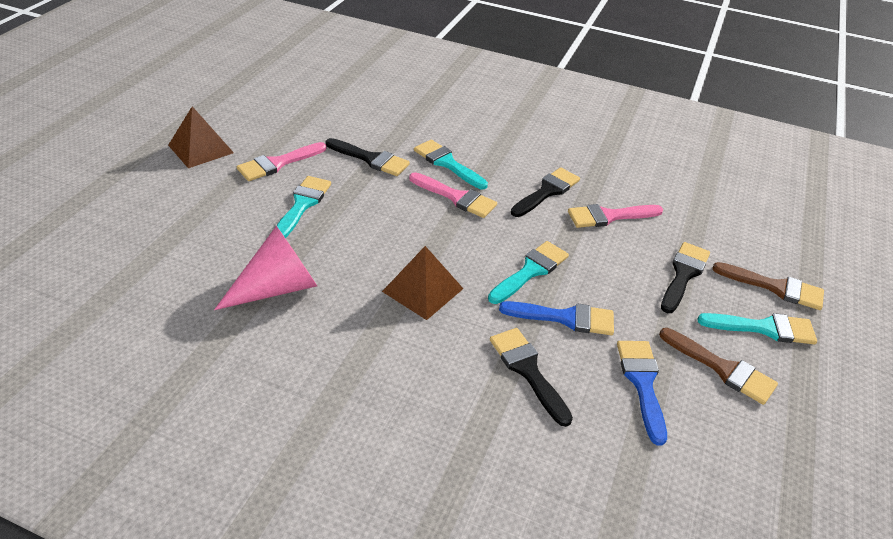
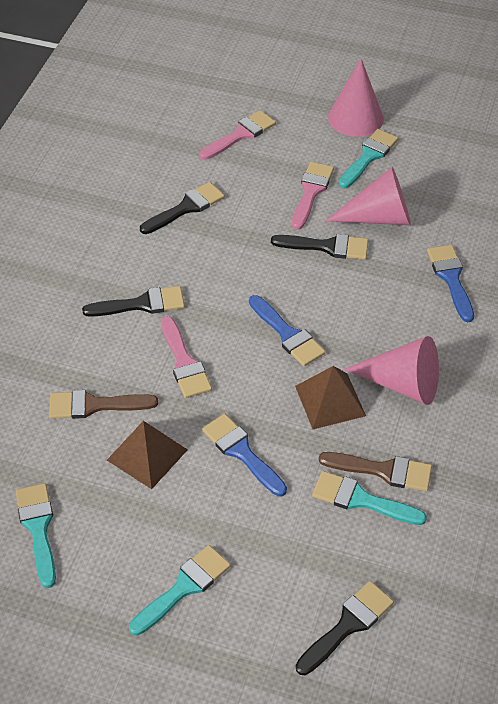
blue brush: 2 -> 3
pink cone: 1 -> 3

